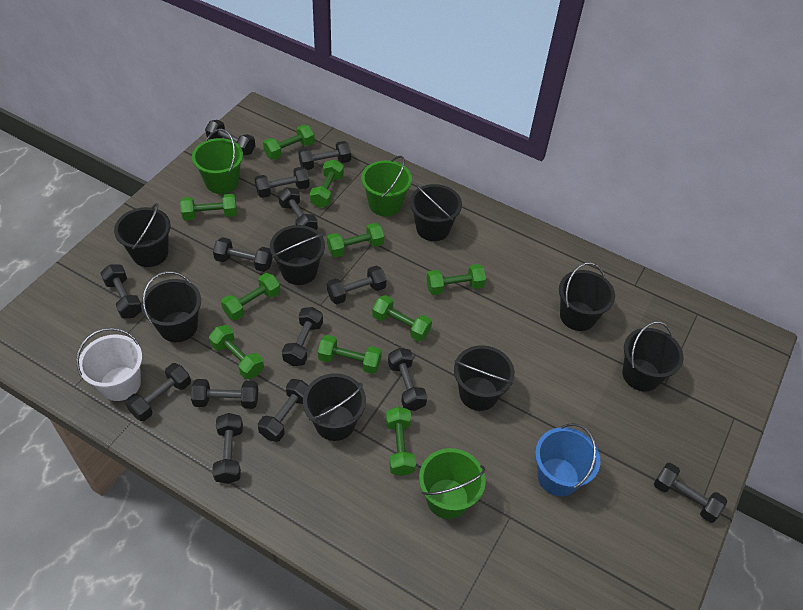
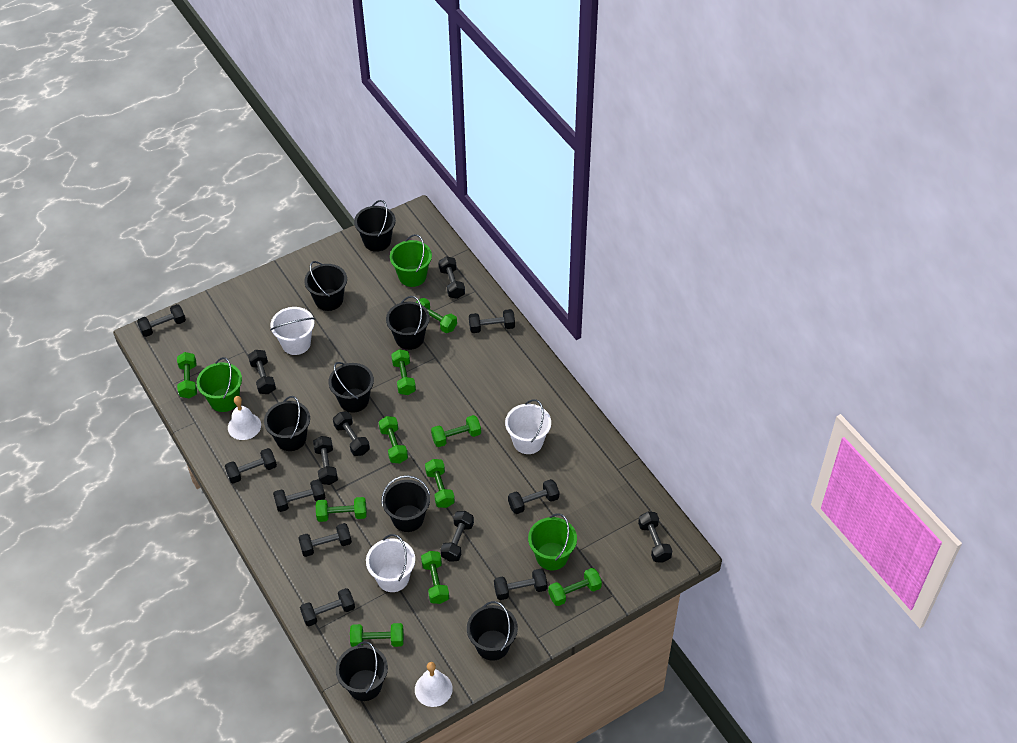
blue bucket: 1 -> 0
white bell: 0 -> 2
white bucket: 1 -> 3

